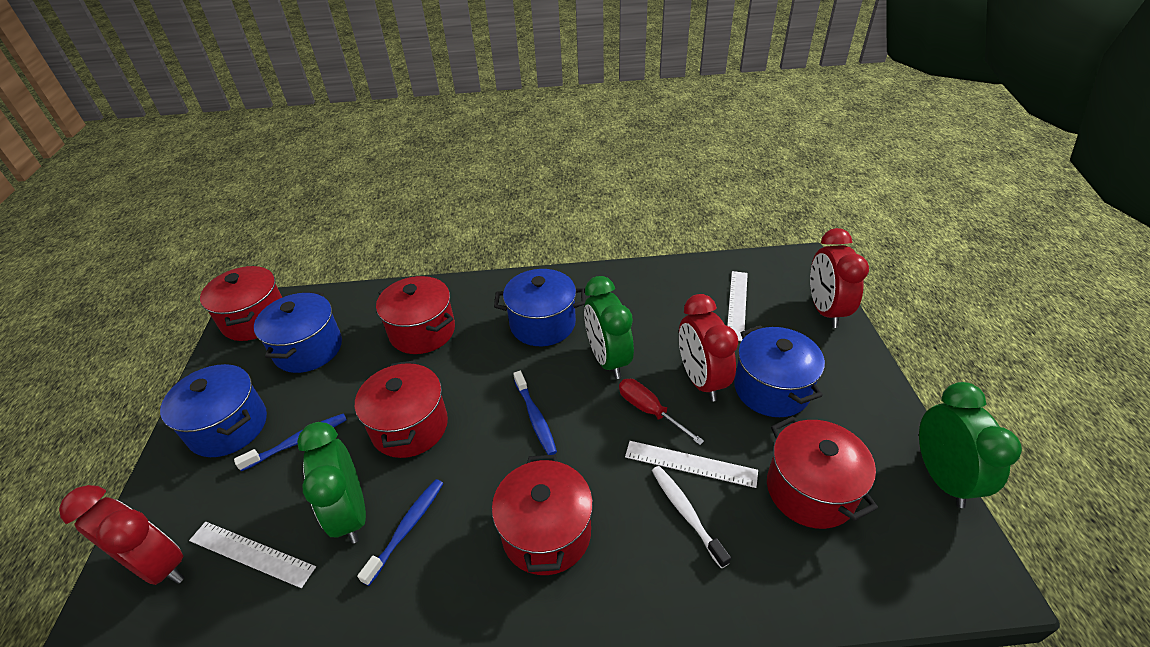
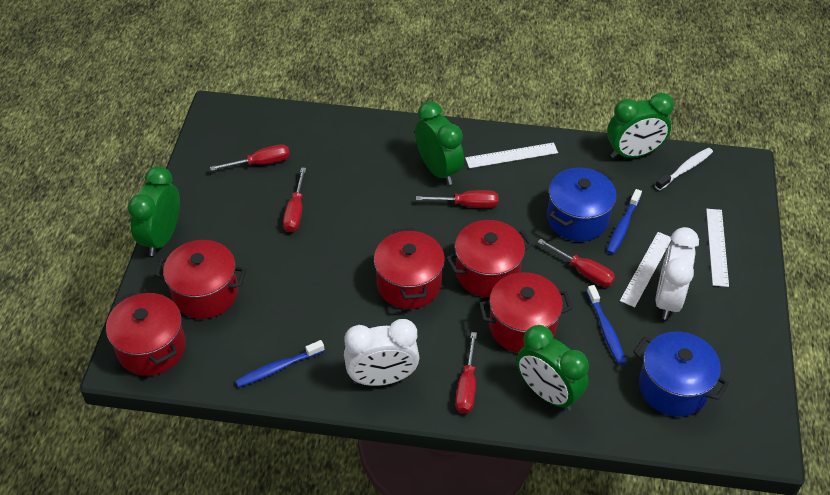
blue pot: 4 -> 2
green clock: 3 -> 4
red clock: 3 -> 0
red screwdriver: 1 -> 5
white clock: 0 -> 2

